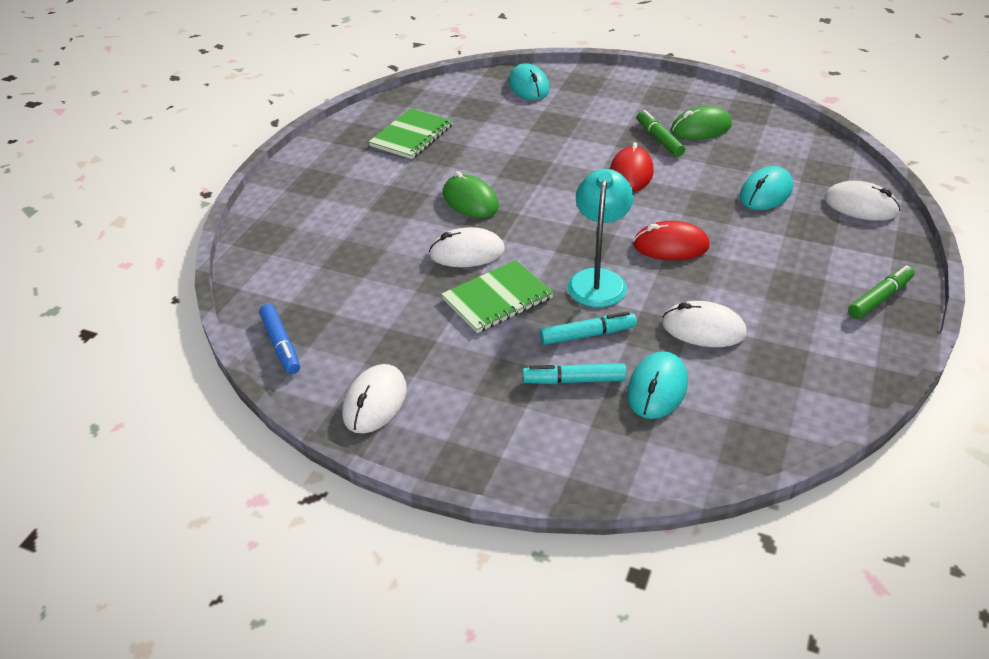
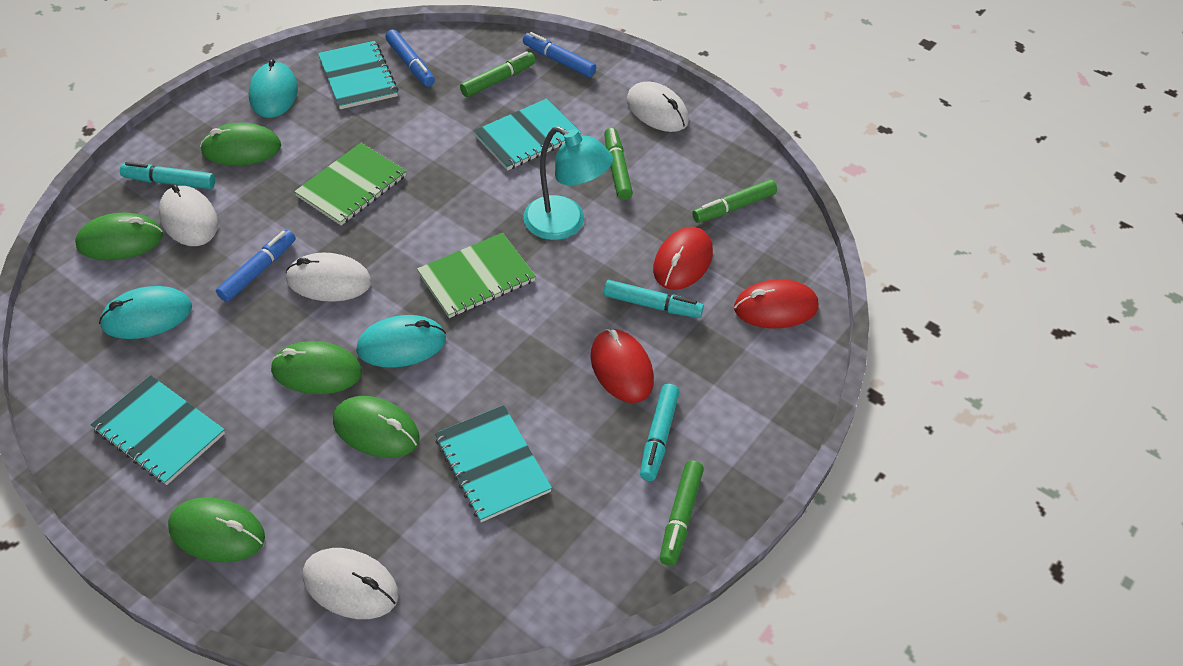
blue marker: 1 -> 3
green marker: 2 -> 4
green mouse: 2 -> 5
red mouse: 2 -> 3
turquoise marker: 2 -> 3
turquoise notebook: 0 -> 4

